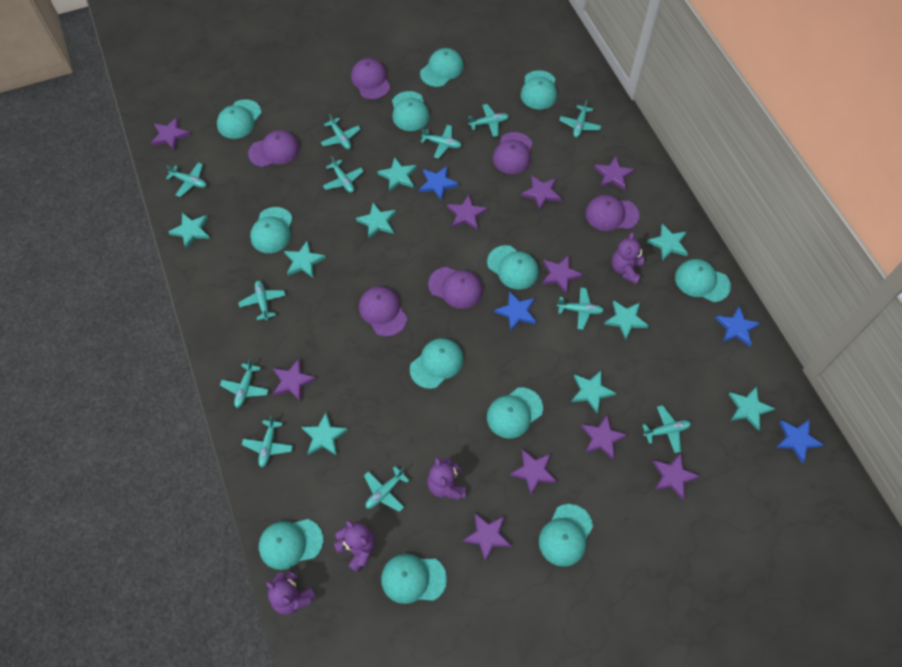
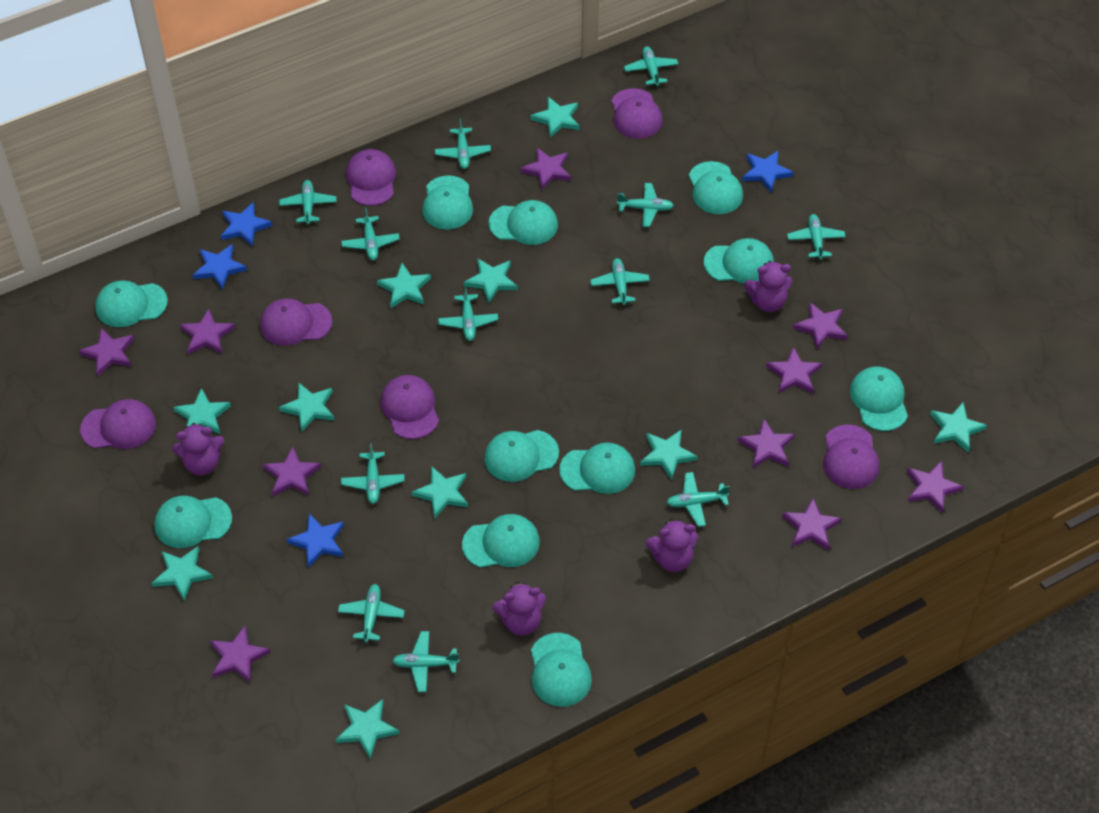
turquoise cap: 12 -> 11
turquoise star: 9 -> 10

